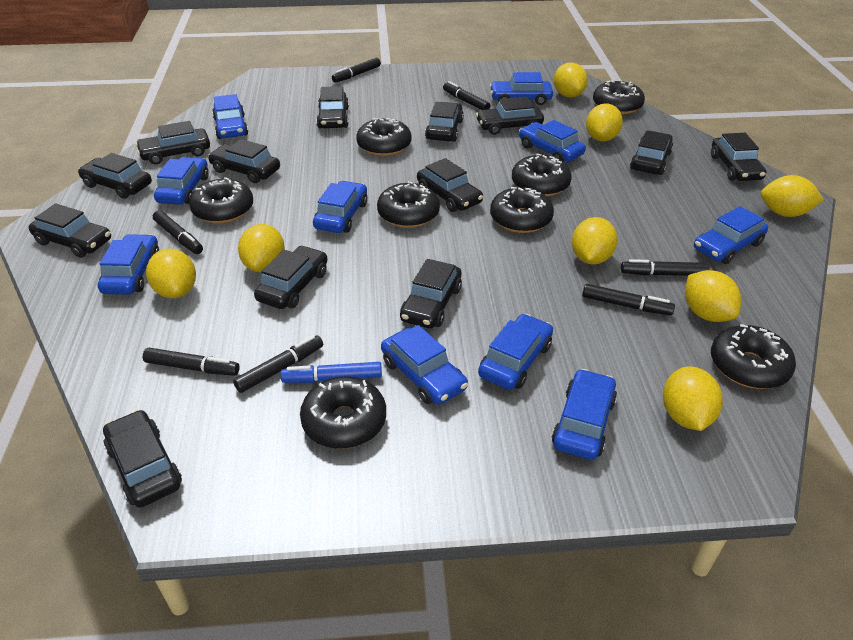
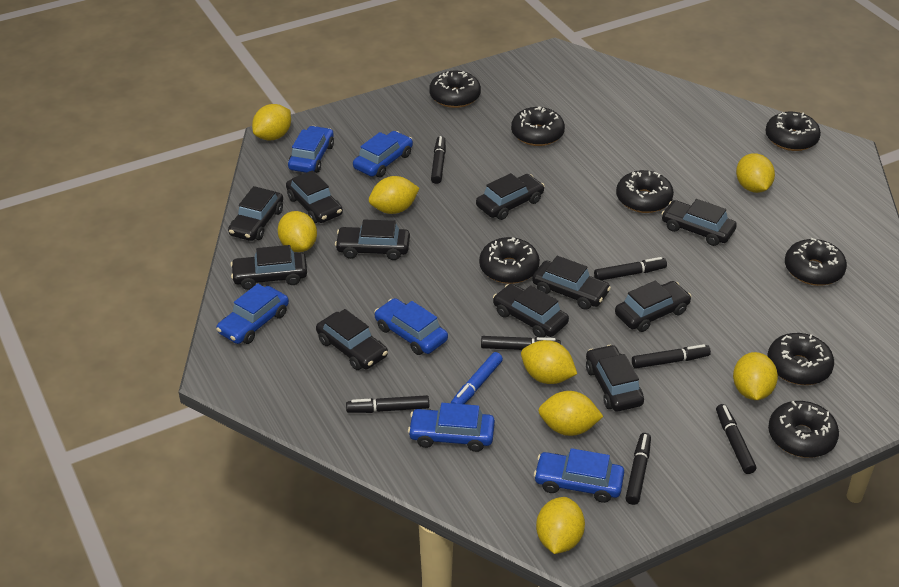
black car: 13 -> 11
blue car: 10 -> 6

